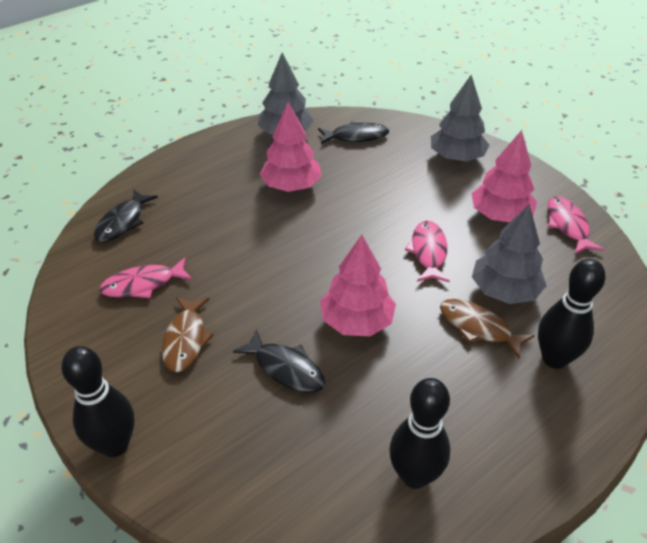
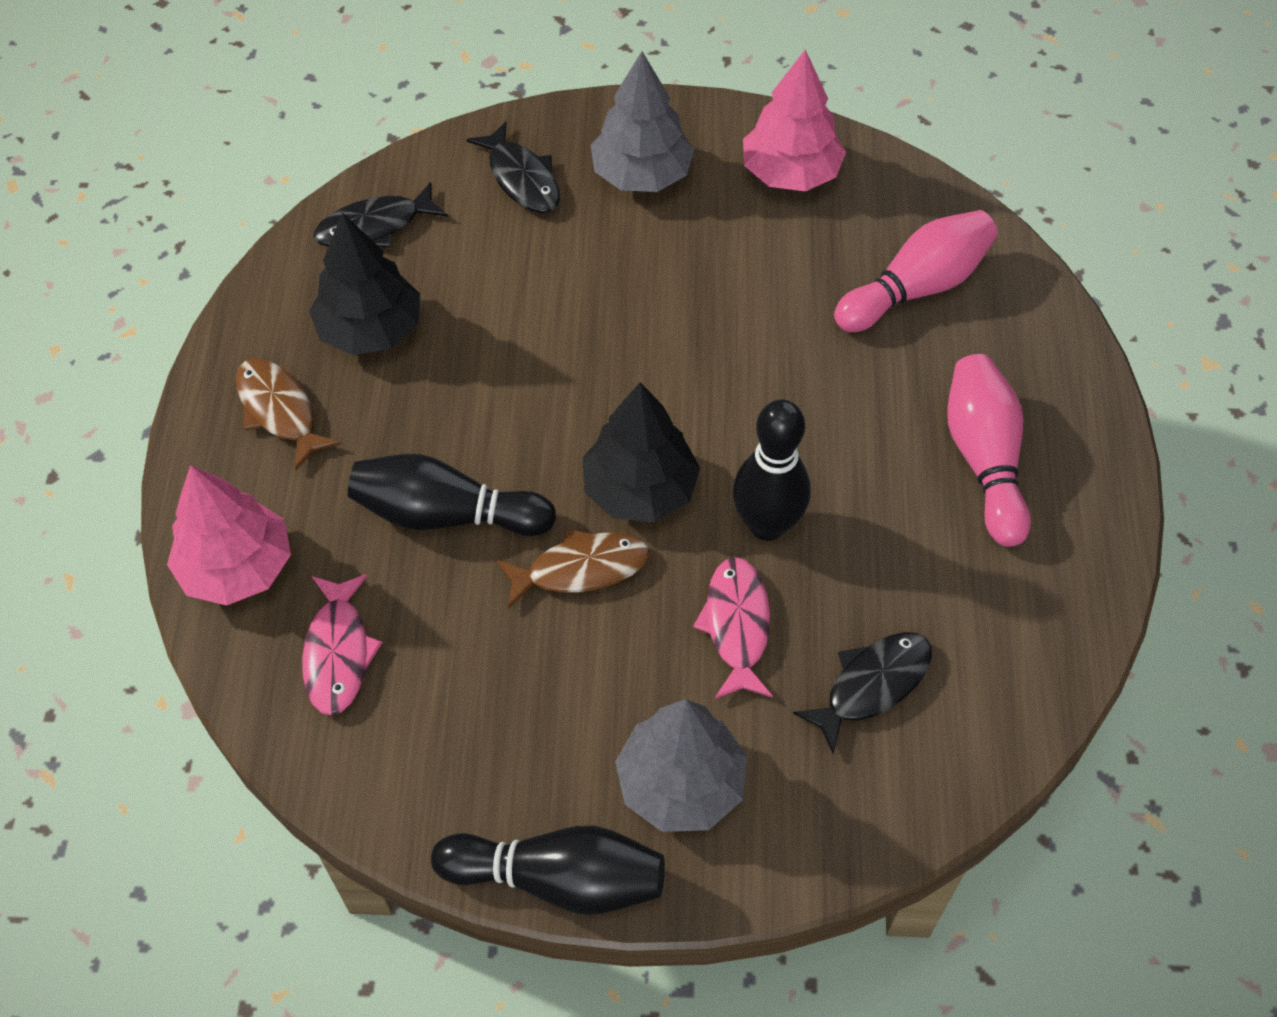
black tree: 0 -> 2
grey tree: 3 -> 2
pink bowling pin: 0 -> 2
pink fish: 3 -> 2
pink tree: 3 -> 2

